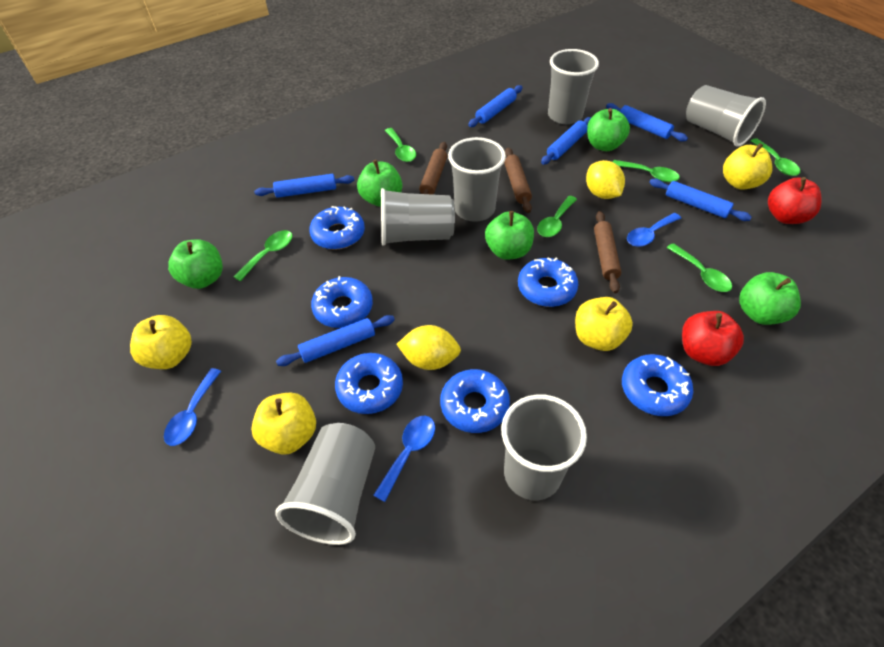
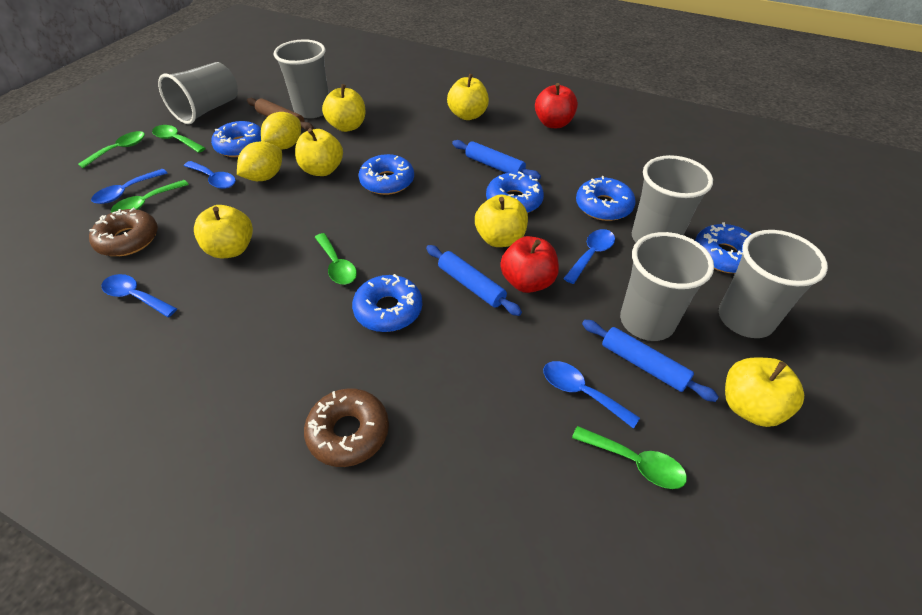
blue rolling pin: 6 -> 3
blue spoon: 3 -> 5
brown donut: 0 -> 2
brown rolling pin: 3 -> 1
green apple: 5 -> 0
green spoon: 6 -> 5
grey cup: 6 -> 5
yellow apple: 4 -> 6

